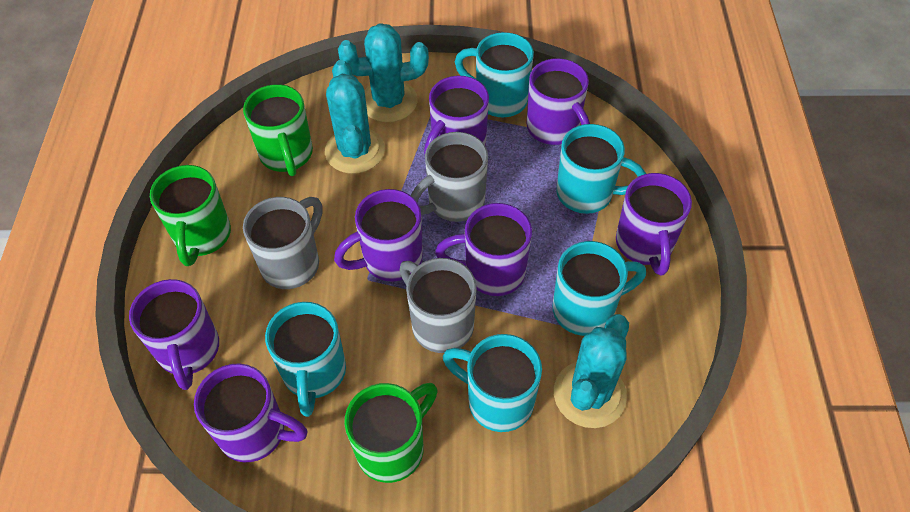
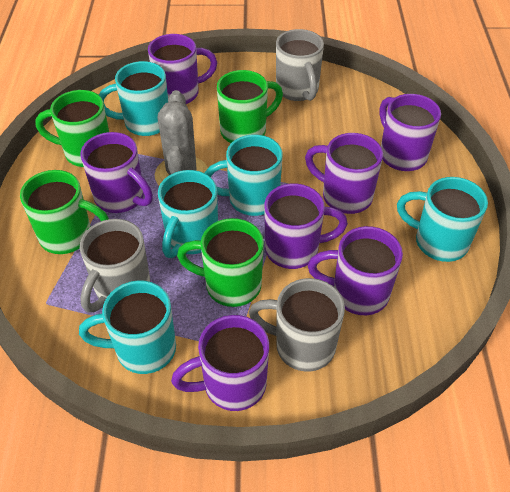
green mug: 3 -> 4
grey cactus: 0 -> 1
turquoise cactus: 3 -> 0

